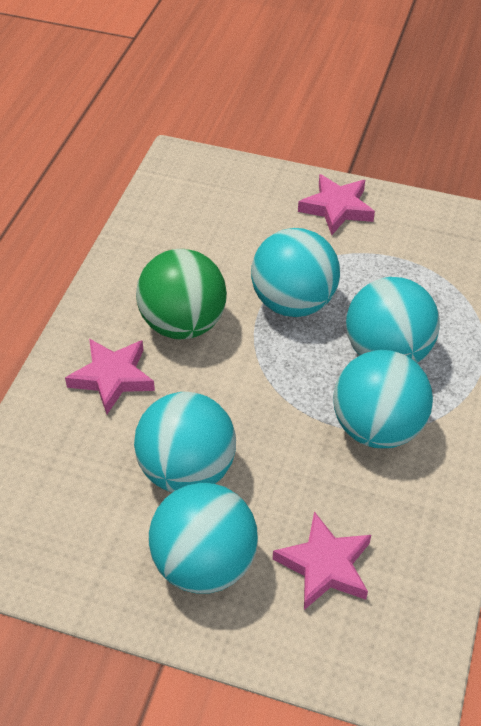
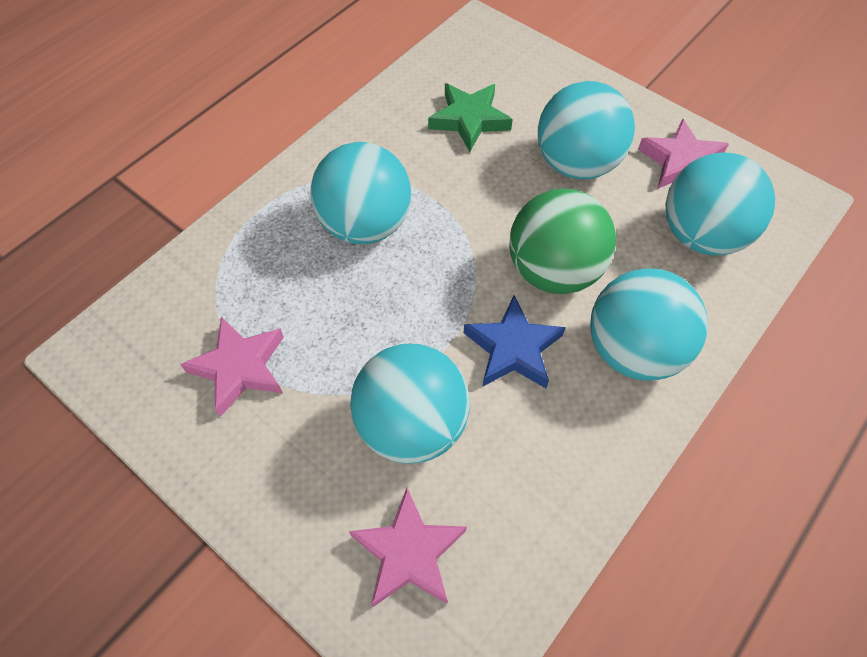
blue star: 0 -> 1
green star: 0 -> 1

